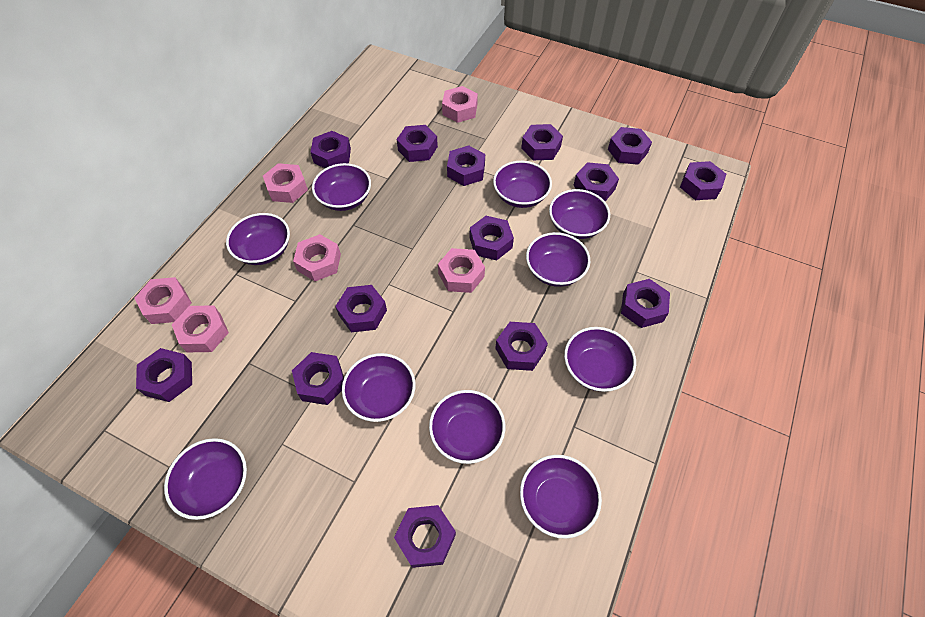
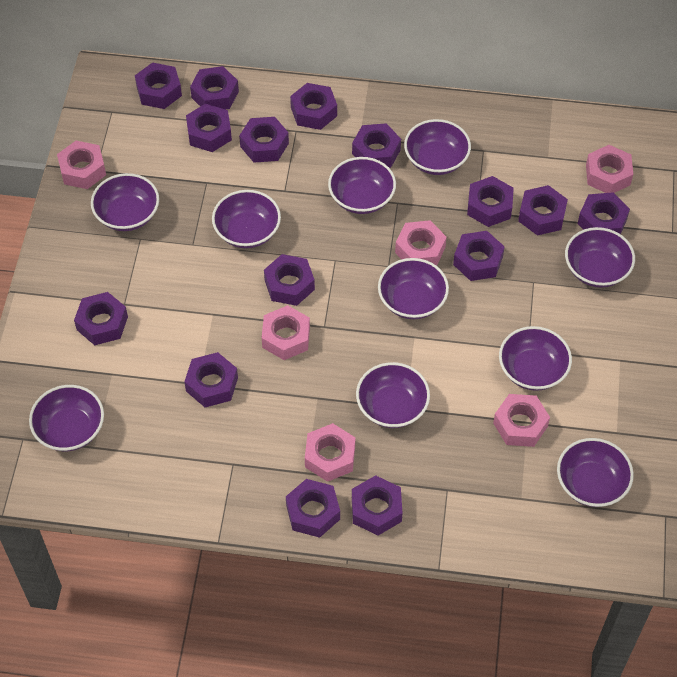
purple nut: 14 -> 15

